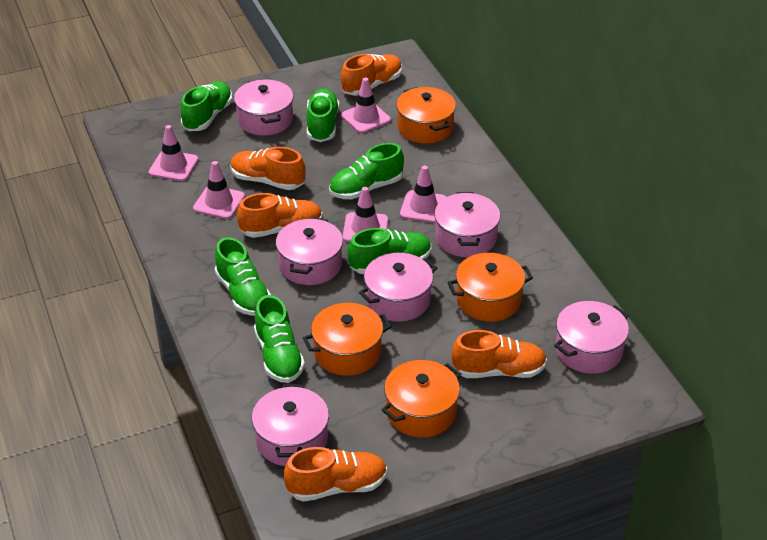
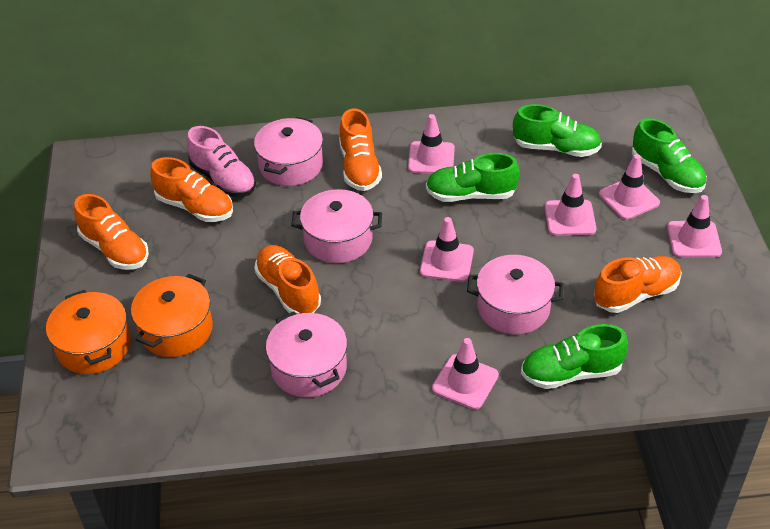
green shoe: 6 -> 4
orange pot: 4 -> 2
pink pot: 6 -> 4
pink shoe: 0 -> 1
pink traffic cone: 5 -> 6

